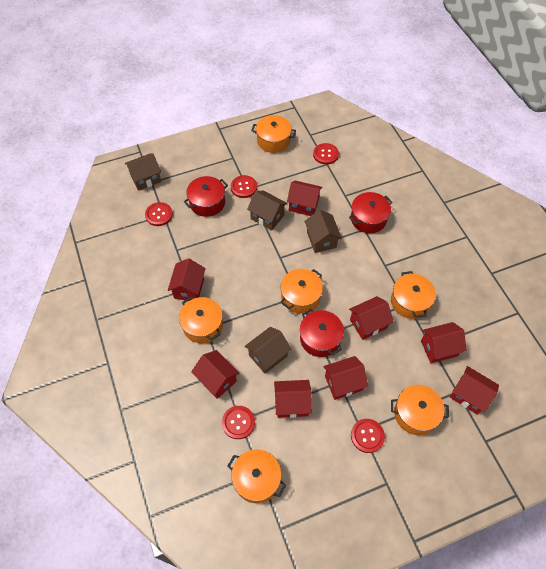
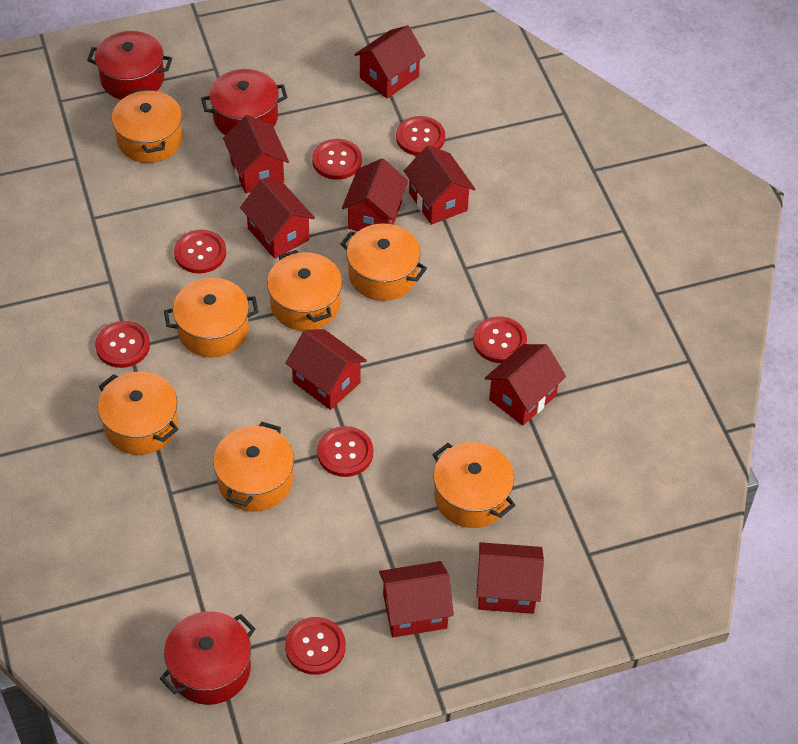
brown house: 4 -> 0
orange pot: 6 -> 7
red button: 5 -> 7
red house: 8 -> 9

